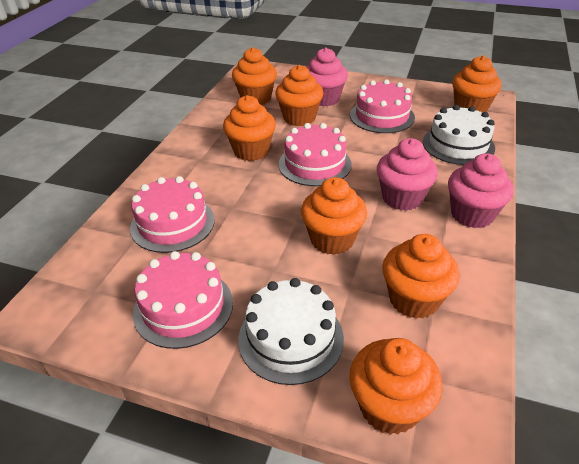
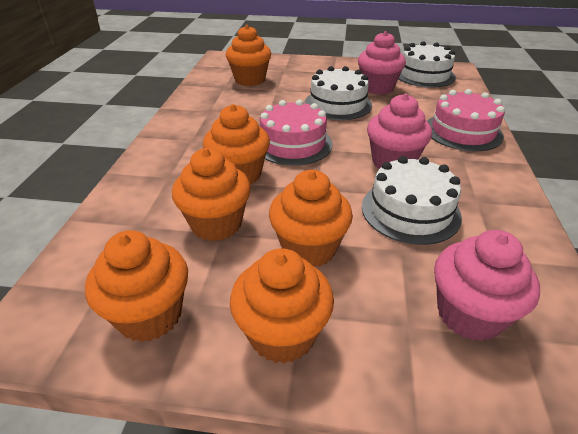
orange cupcake: 7 -> 6
pink cake: 4 -> 2
white cake: 2 -> 3

